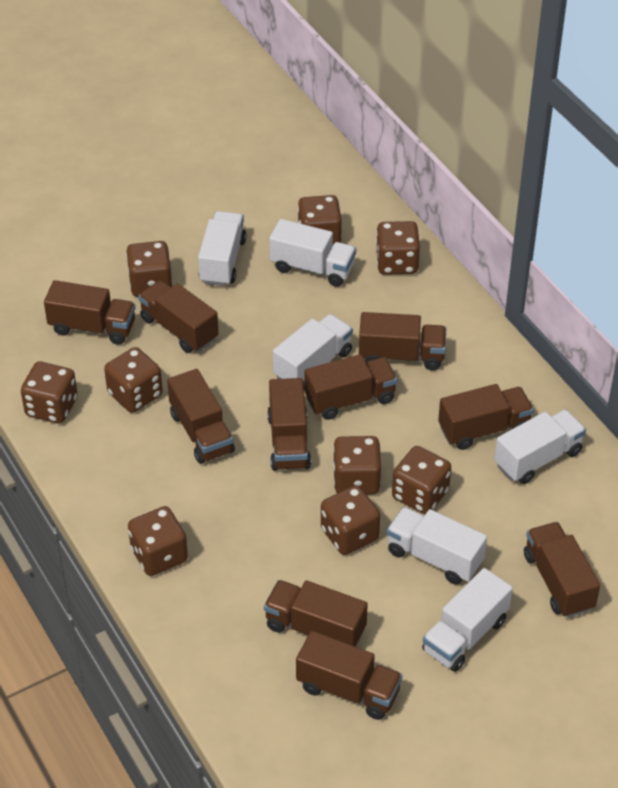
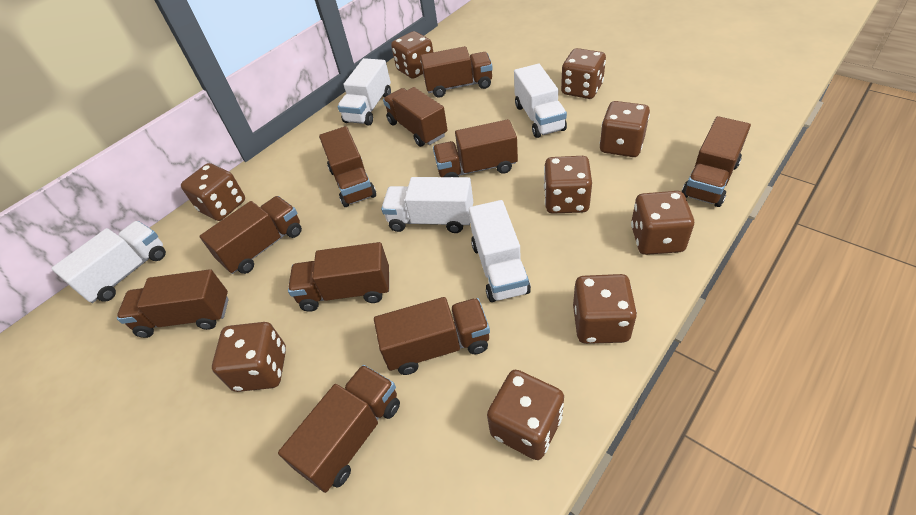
white truck: 6 -> 5

